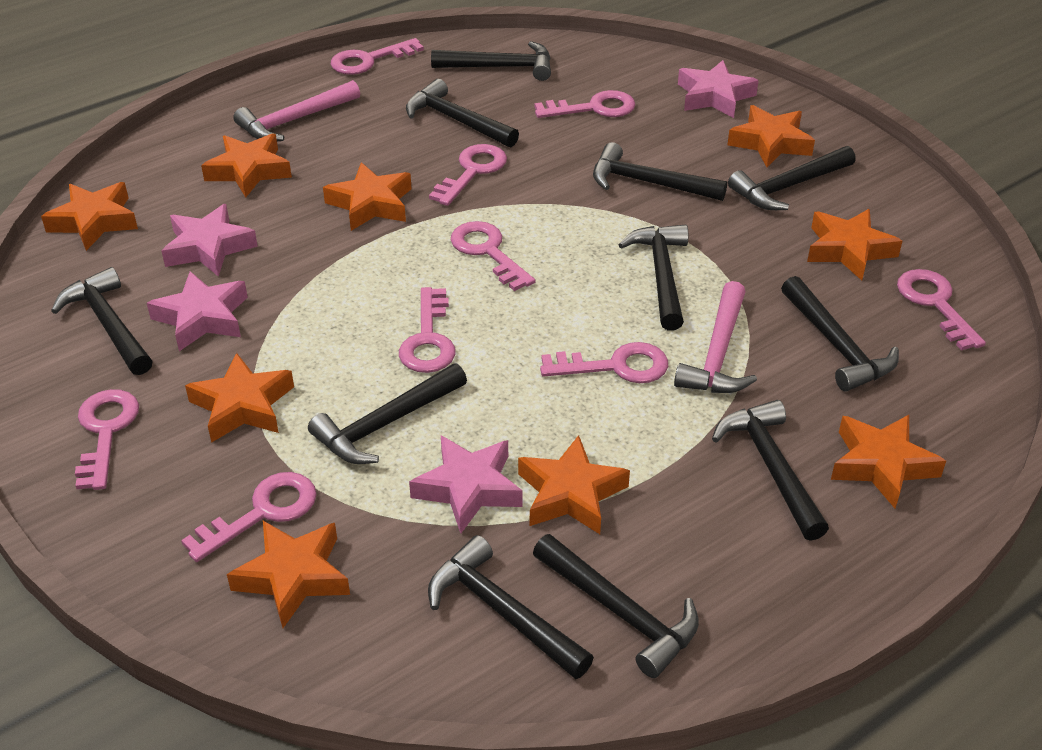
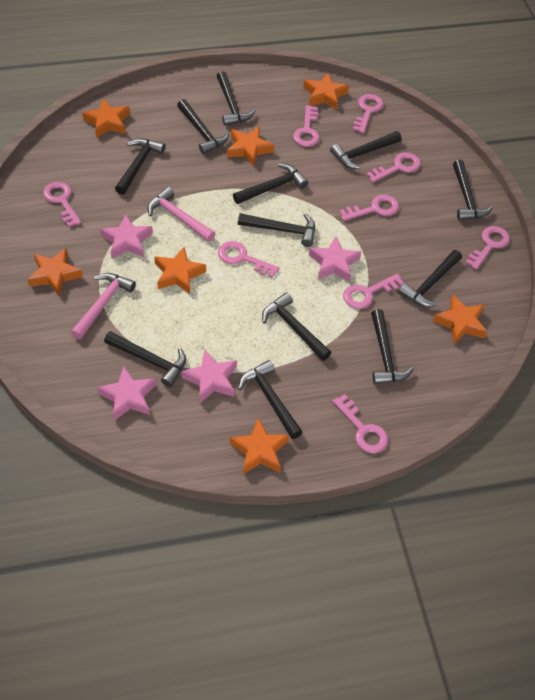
black hammer: 11 -> 12
orange star: 9 -> 7

